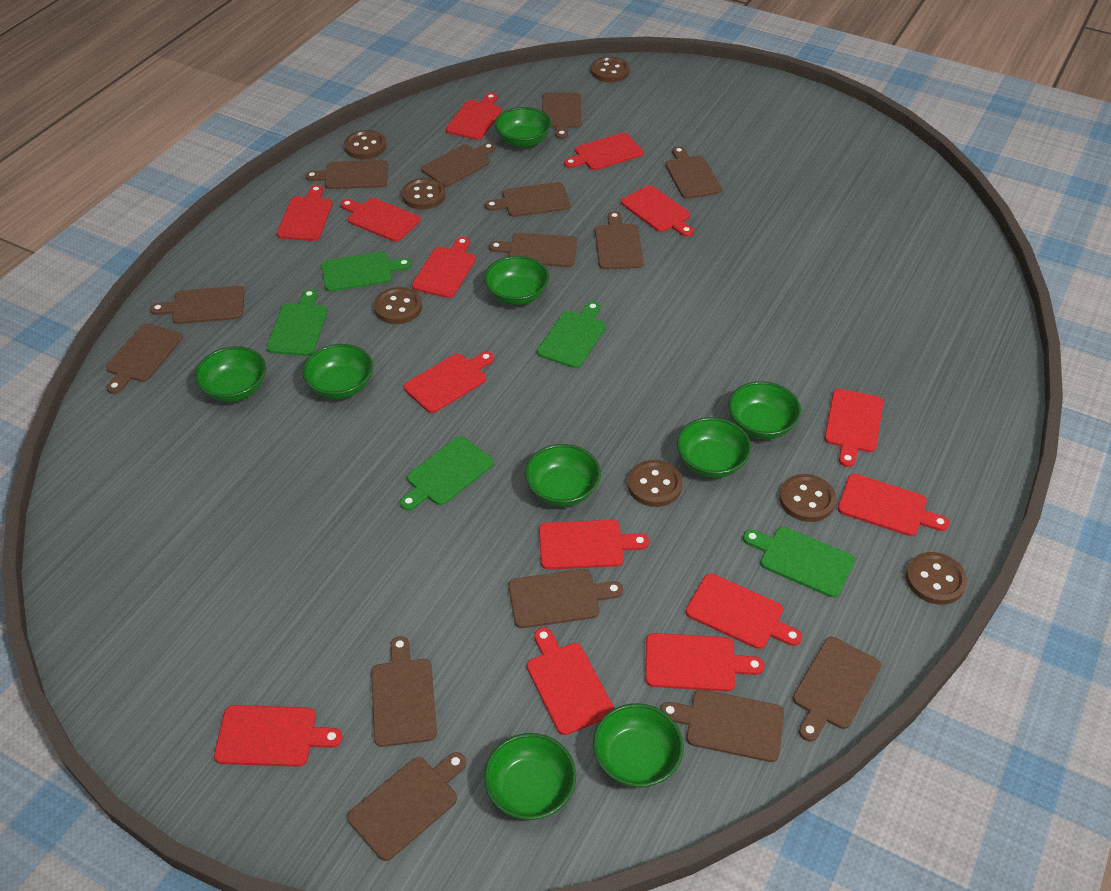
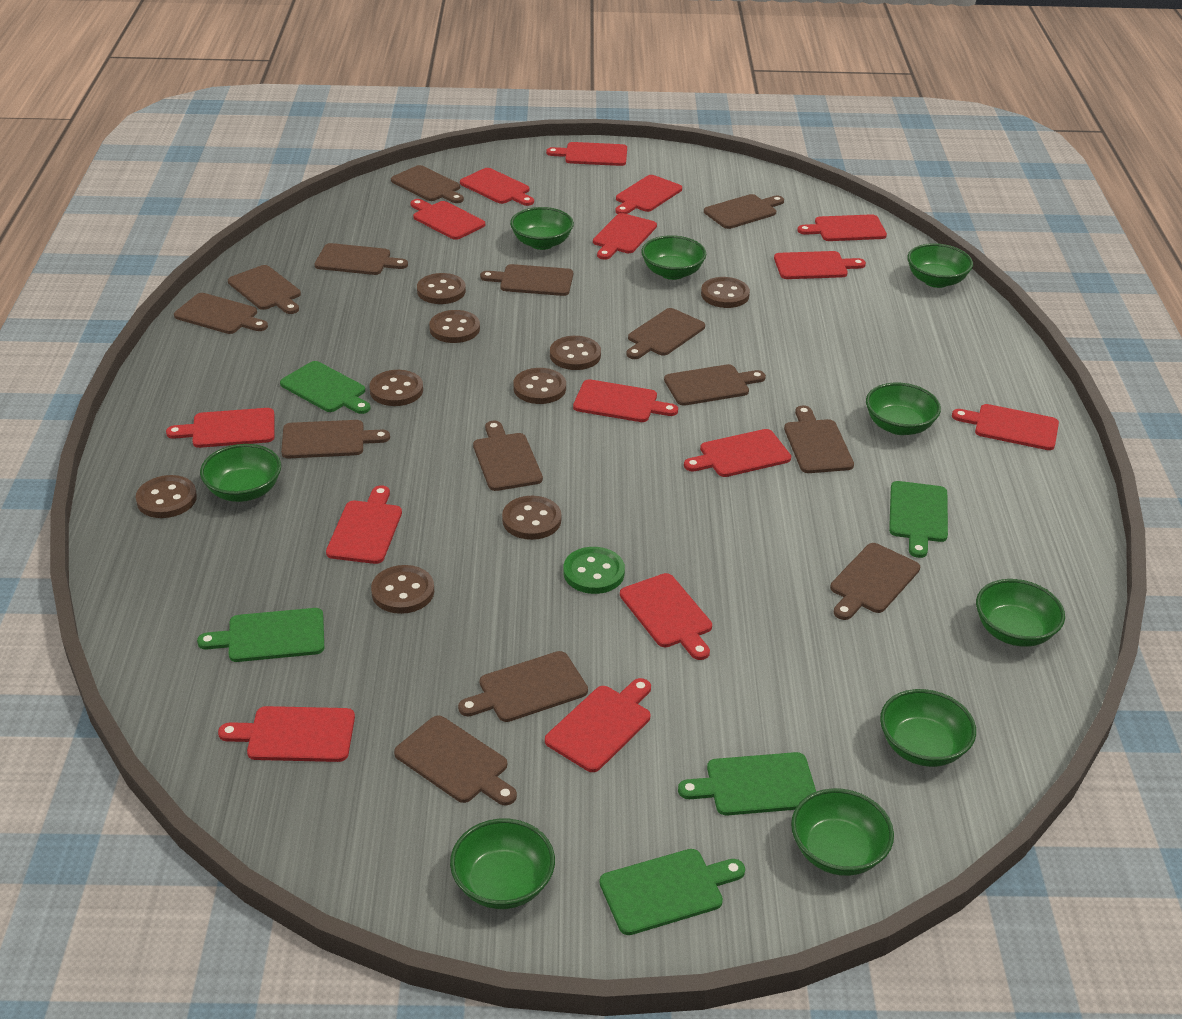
brown button: 7 -> 9
green button: 0 -> 1
red cutting board: 14 -> 15

